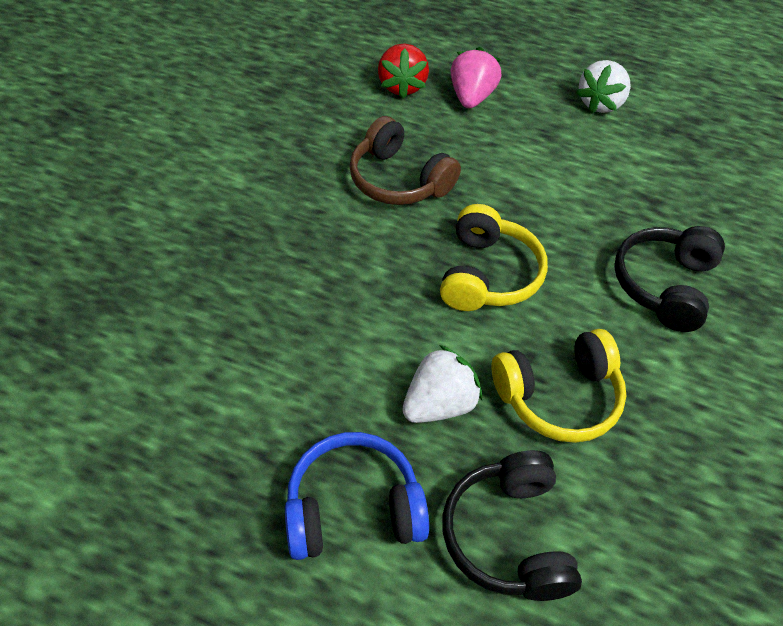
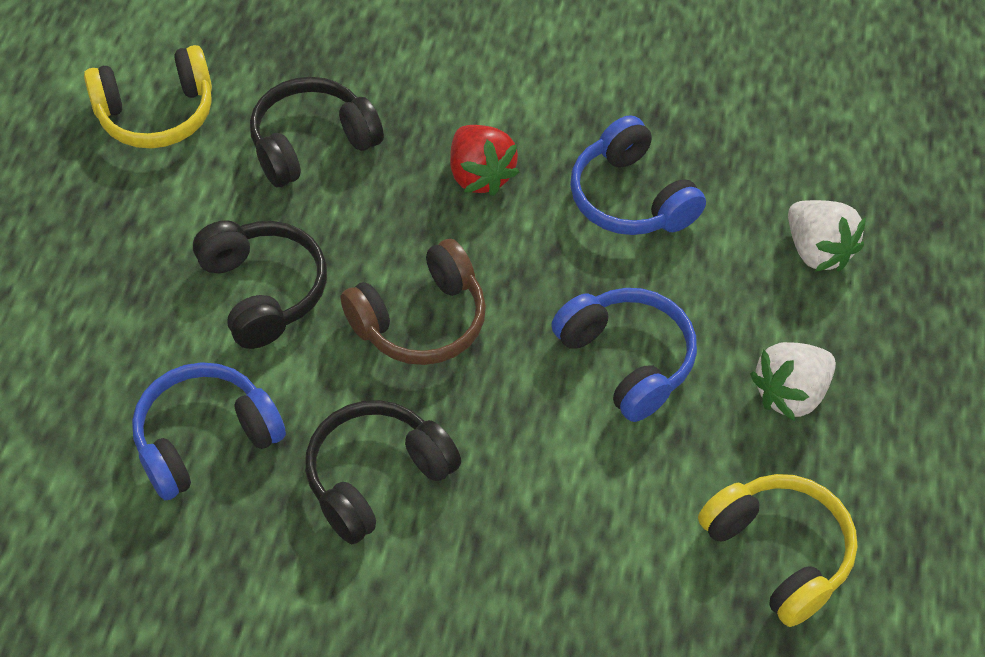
black headphones: 2 -> 3
blue headphones: 1 -> 3
pink strawberry: 1 -> 0

